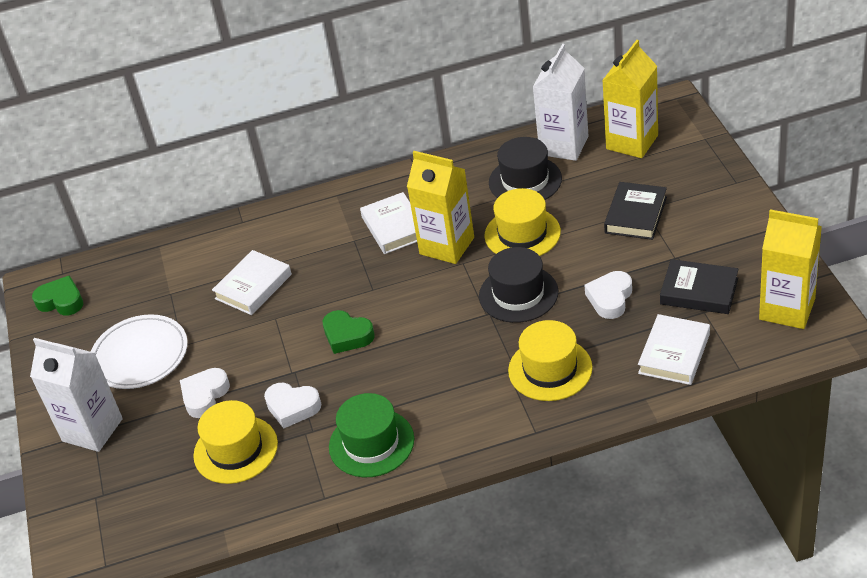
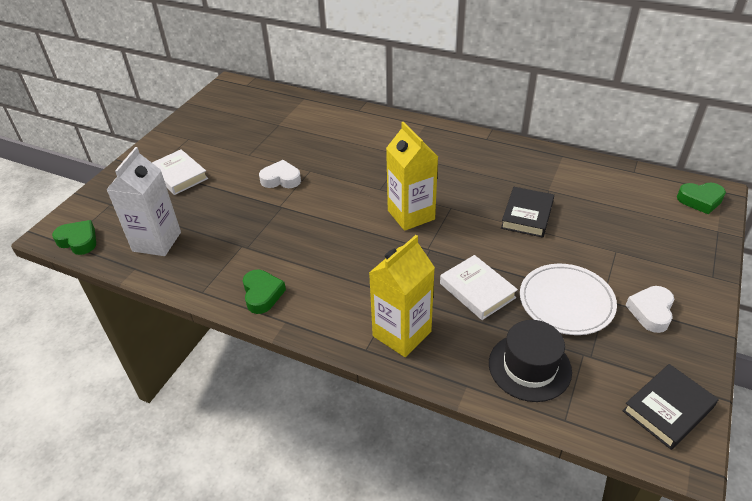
black hat: 2 -> 1
green hat: 1 -> 0
green heart: 2 -> 3
white book: 3 -> 2
white carton: 2 -> 1
white heart: 3 -> 2
yellow carton: 3 -> 2
yellow hat: 3 -> 0

